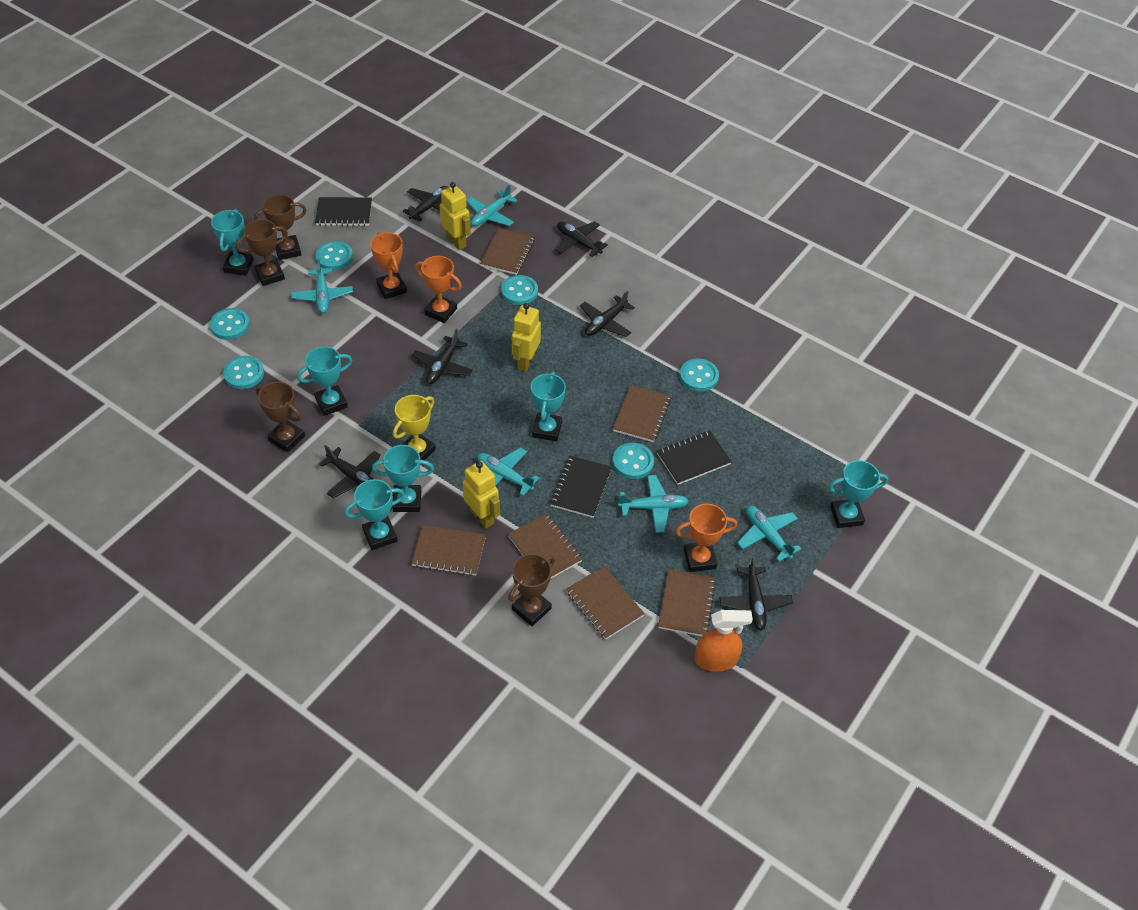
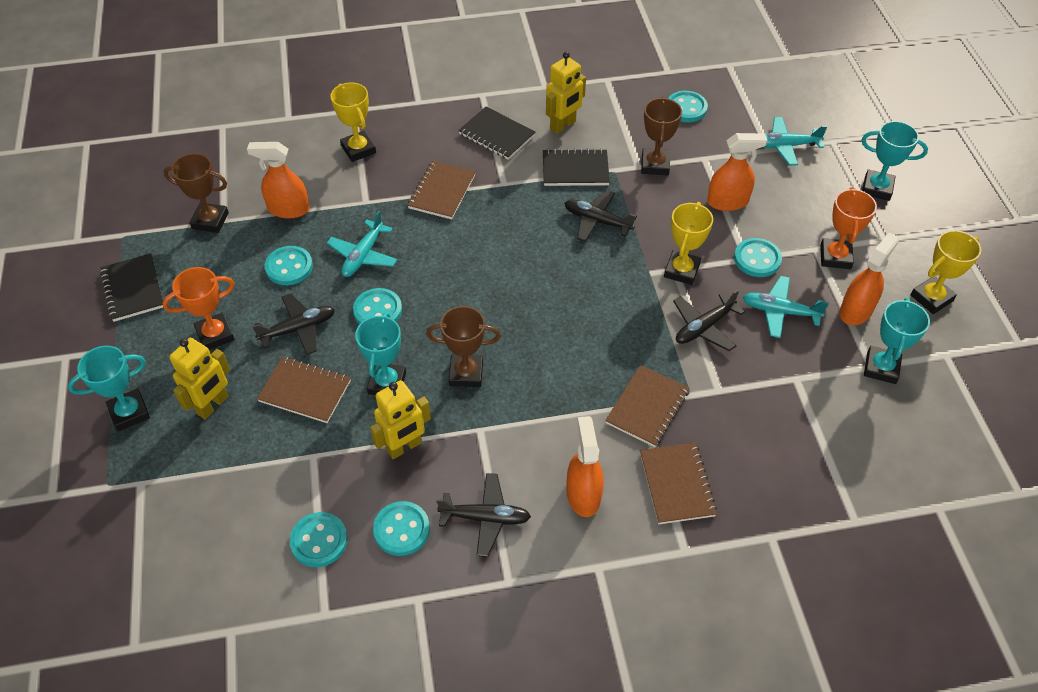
black plane: 6 -> 4
brown notebook: 6 -> 4
brown trophy: 4 -> 3
orange spray bottle: 1 -> 4
orange trophy: 3 -> 2
turquoise plane: 5 -> 3
turquoise trophy: 6 -> 4
yellow trophy: 1 -> 3

